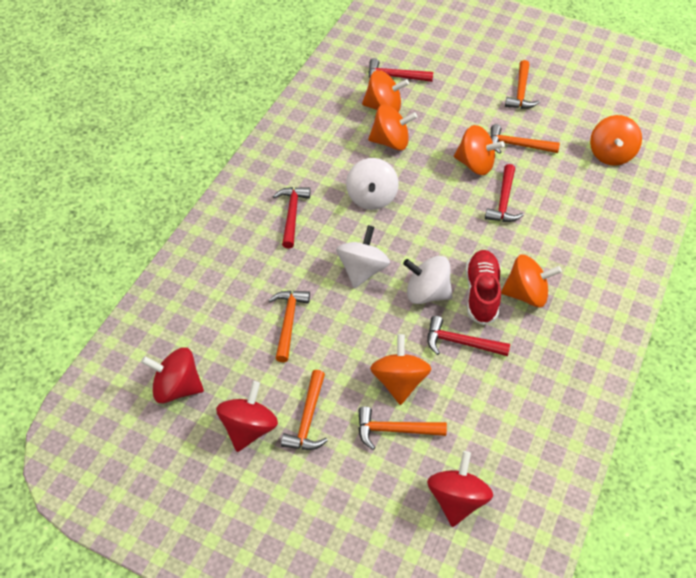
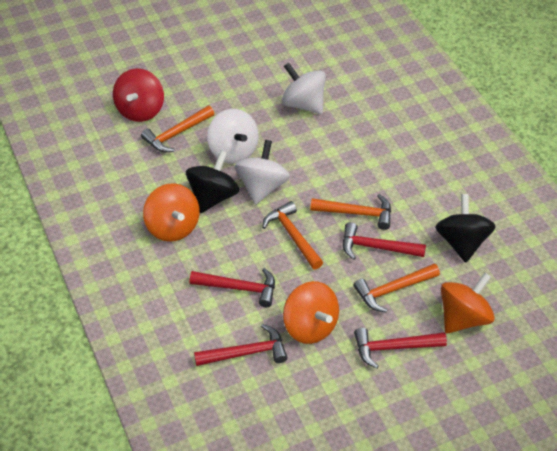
black spinning top: 0 -> 2
orange hammer: 5 -> 4
orange spinning top: 6 -> 3
red shoe: 1 -> 0
red spinning top: 3 -> 1

